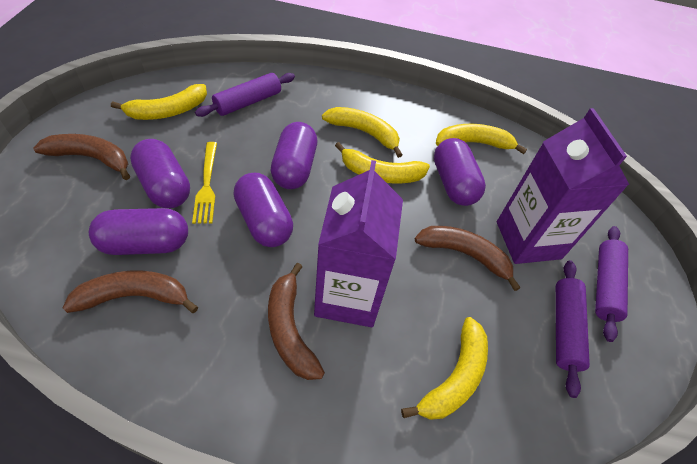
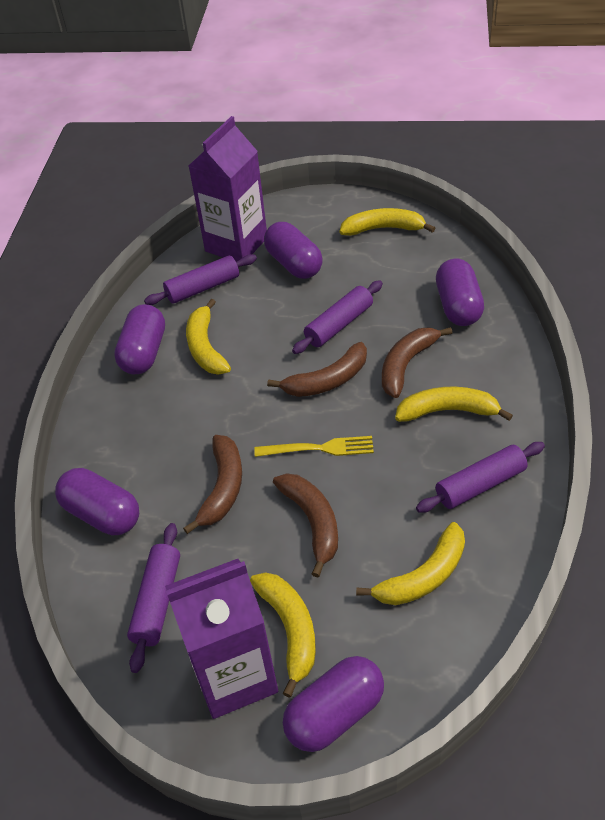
purple rolling pin: 3 -> 4

